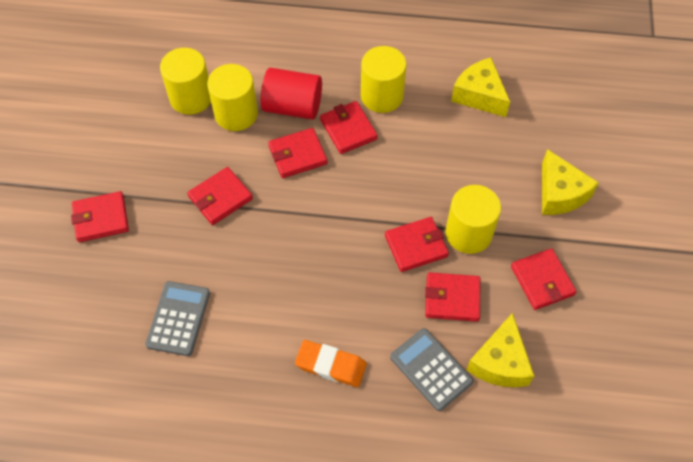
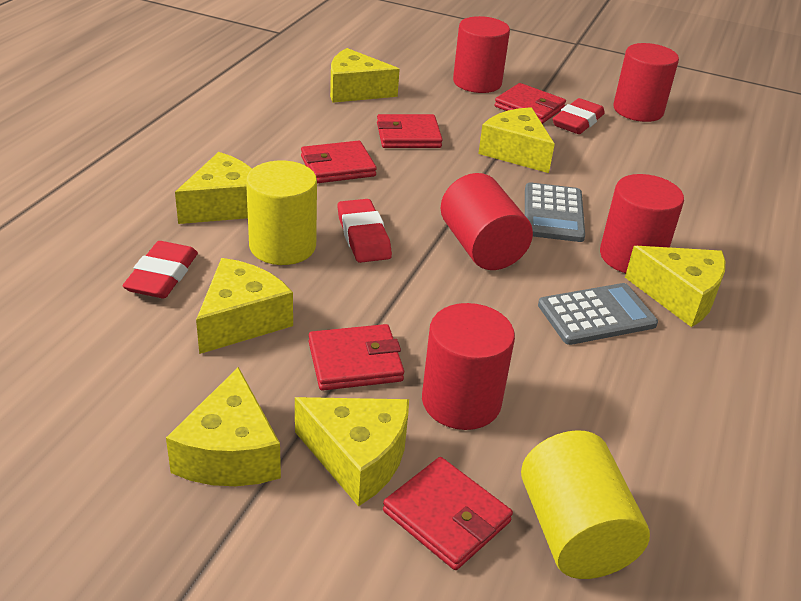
orange eraser: 1 -> 0
red cylinder: 1 -> 5
red eraser: 0 -> 3
red wallet: 7 -> 5
yellow cheese: 3 -> 7
yellow cylinder: 4 -> 2

